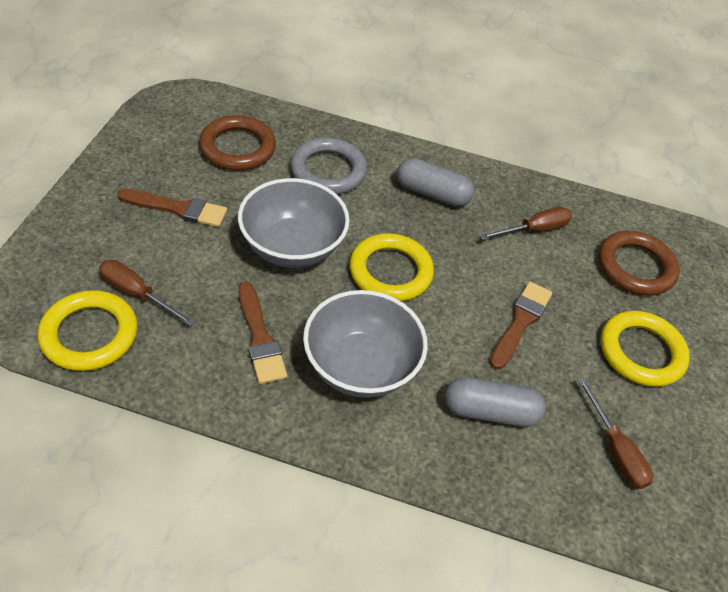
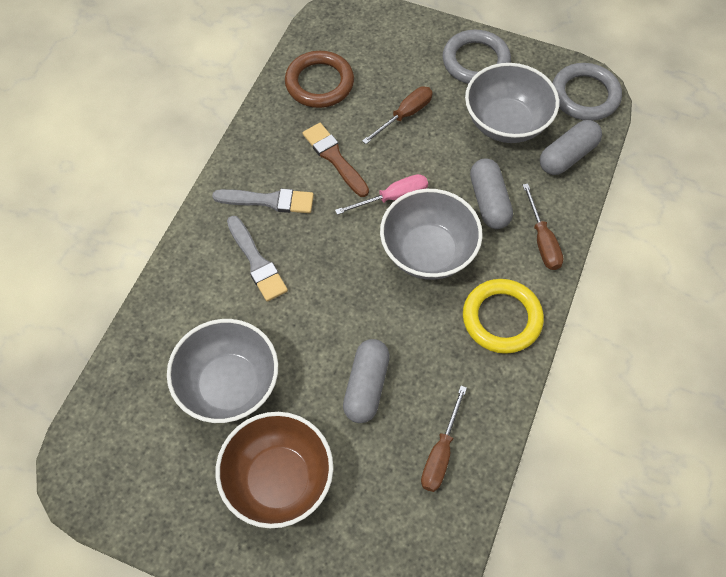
brown bowl: 0 -> 1
brown brush: 3 -> 1
brown ring: 2 -> 1
grey bowl: 2 -> 3
grey brush: 0 -> 2
grey capsule: 2 -> 3
grey ring: 1 -> 2
pink screwdriver: 0 -> 1
yellow ring: 3 -> 1

